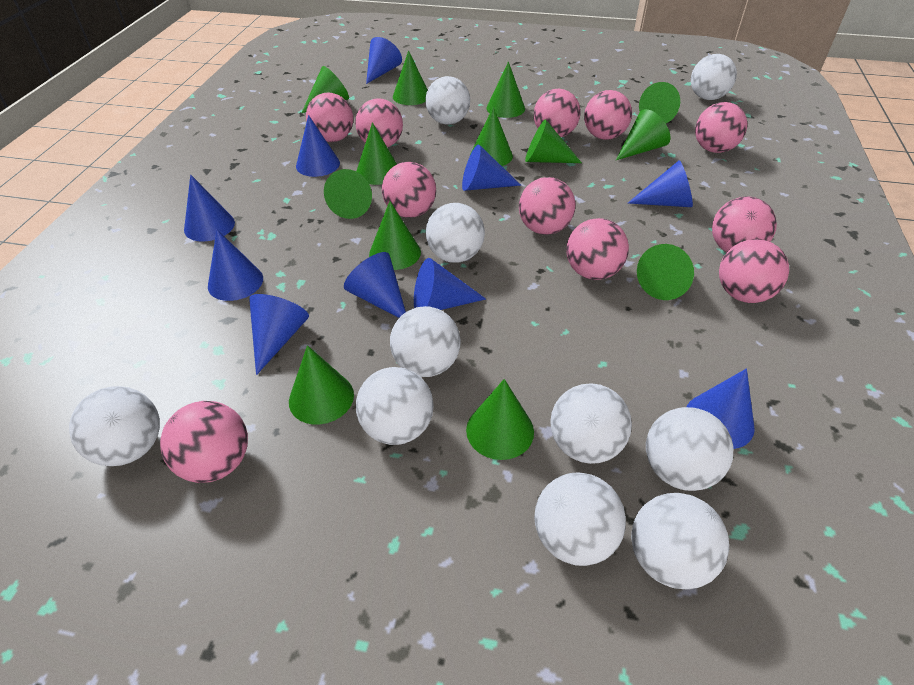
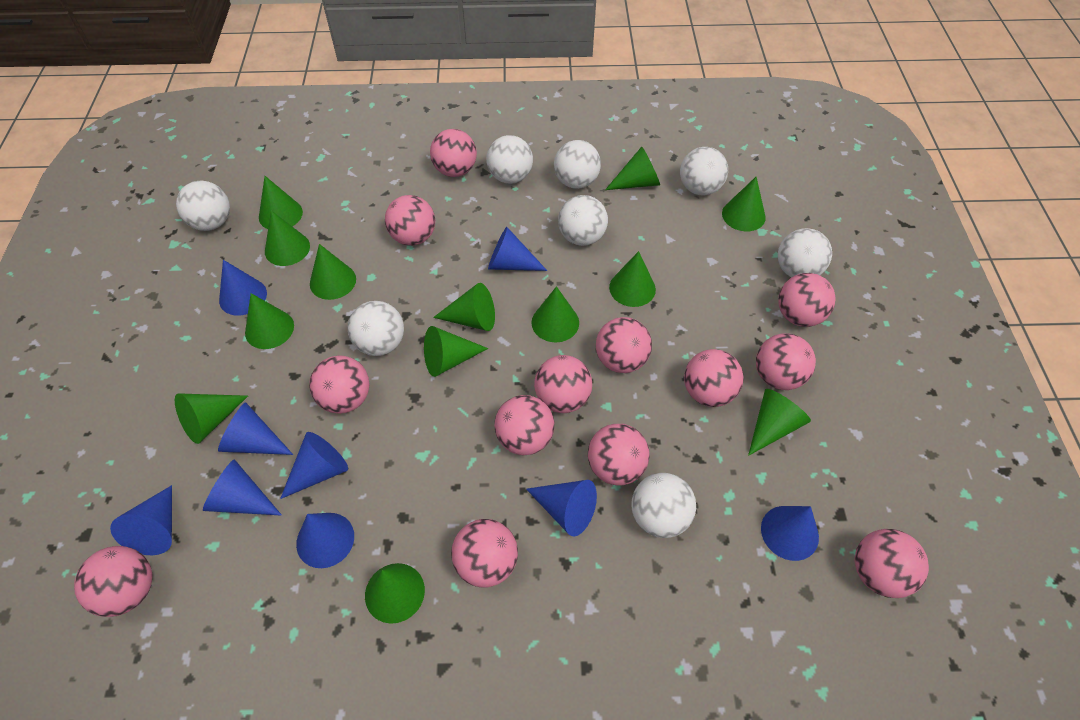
blue cone: 10 -> 9
pink ball: 11 -> 13
white ball: 10 -> 8

